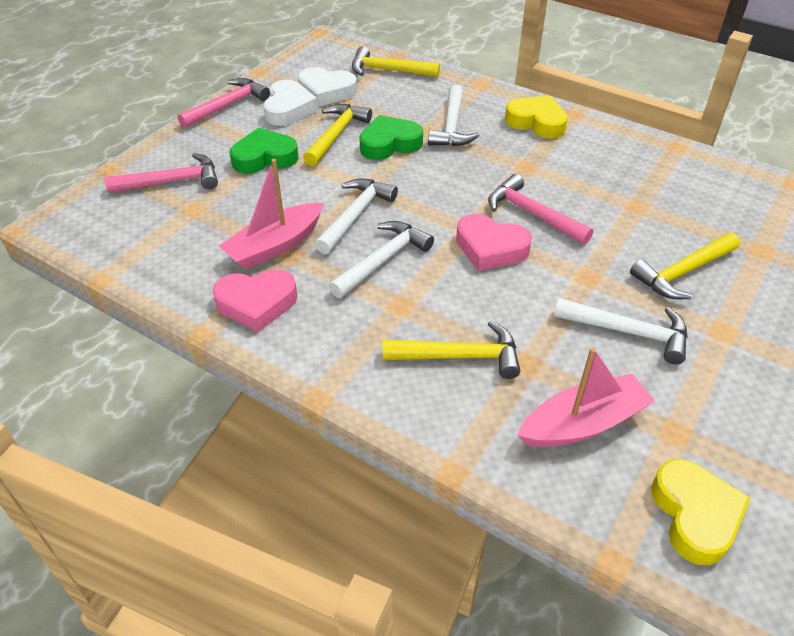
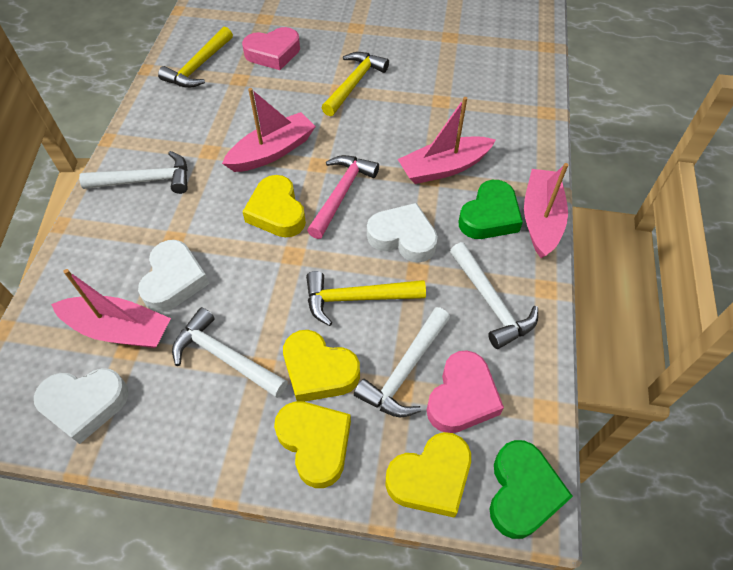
pink boat: 2 -> 4
pink hammer: 3 -> 1
white heart: 2 -> 3
yellow hammer: 4 -> 3
yellow heart: 2 -> 4

